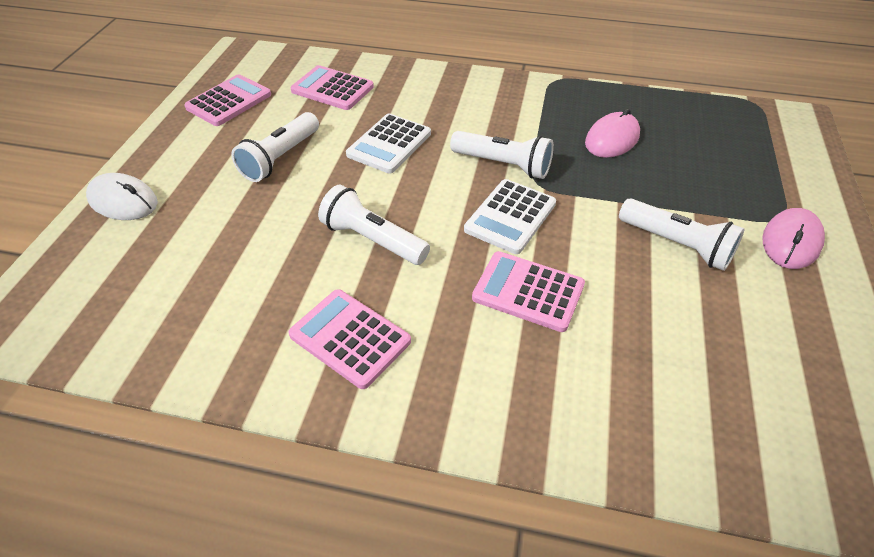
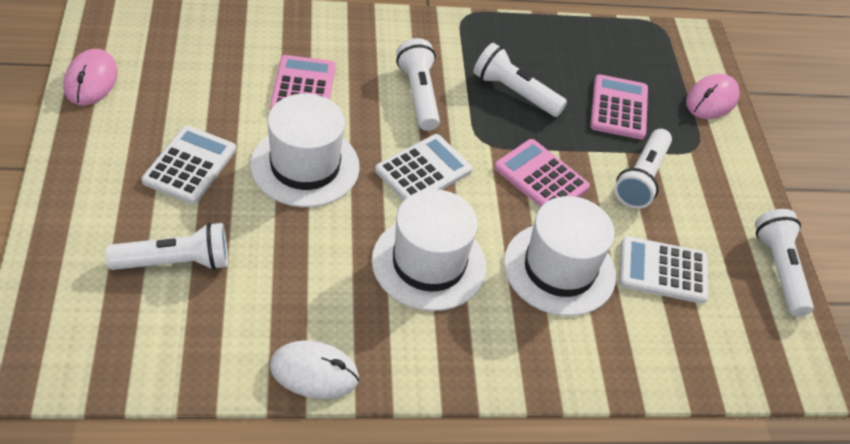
pink calculator: 4 -> 3
white calculator: 2 -> 3
white flashlight: 4 -> 5
white hat: 0 -> 3

